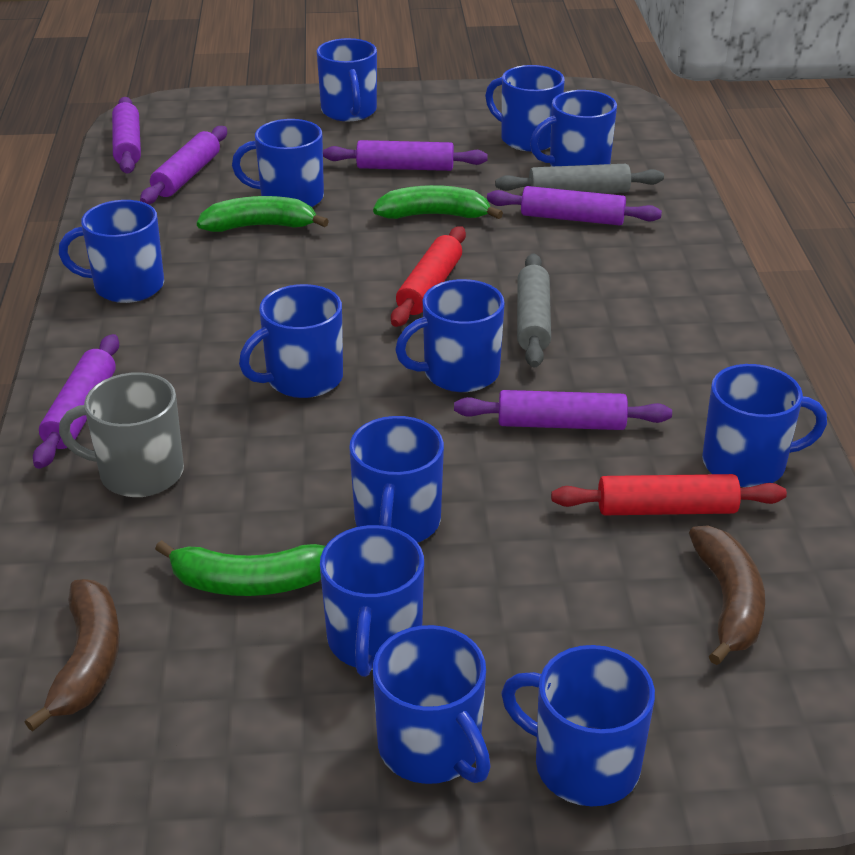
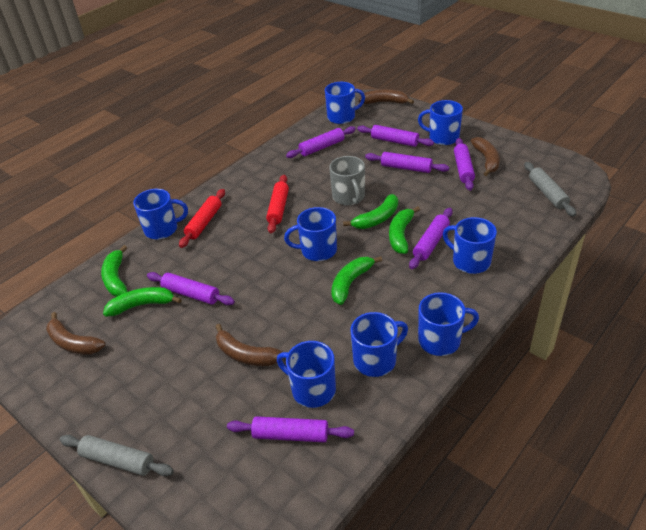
blue mug: 12 -> 8
brown banana: 2 -> 4
green banana: 3 -> 5
purple rolling pin: 6 -> 7

